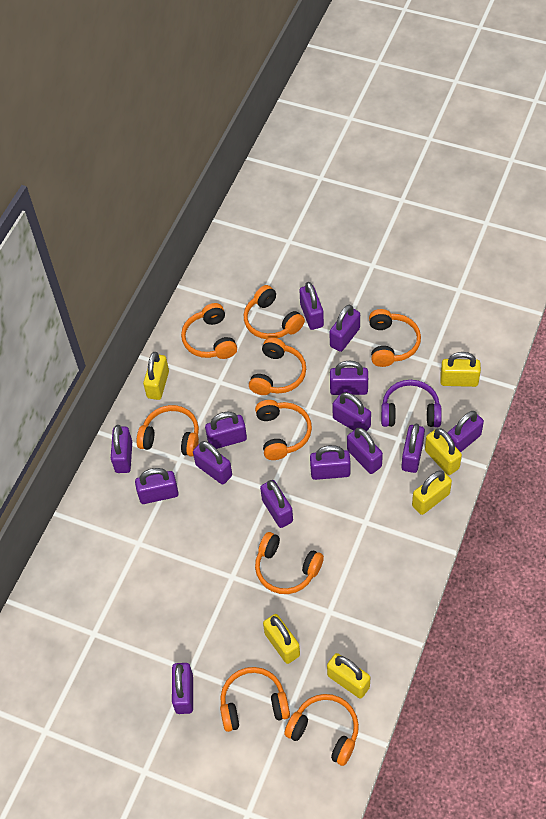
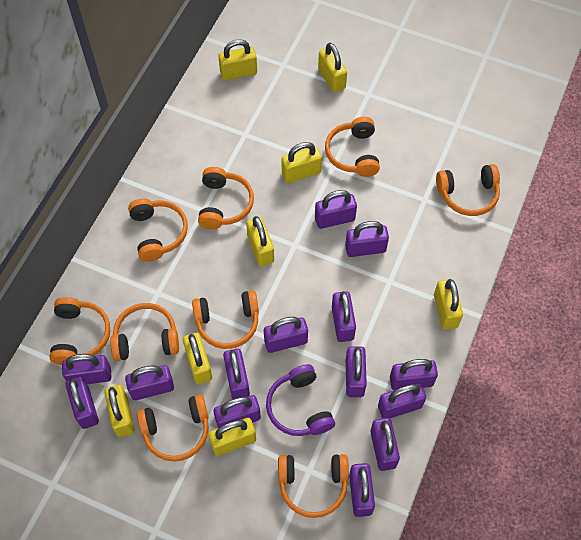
yellow padlock: 6 -> 8

